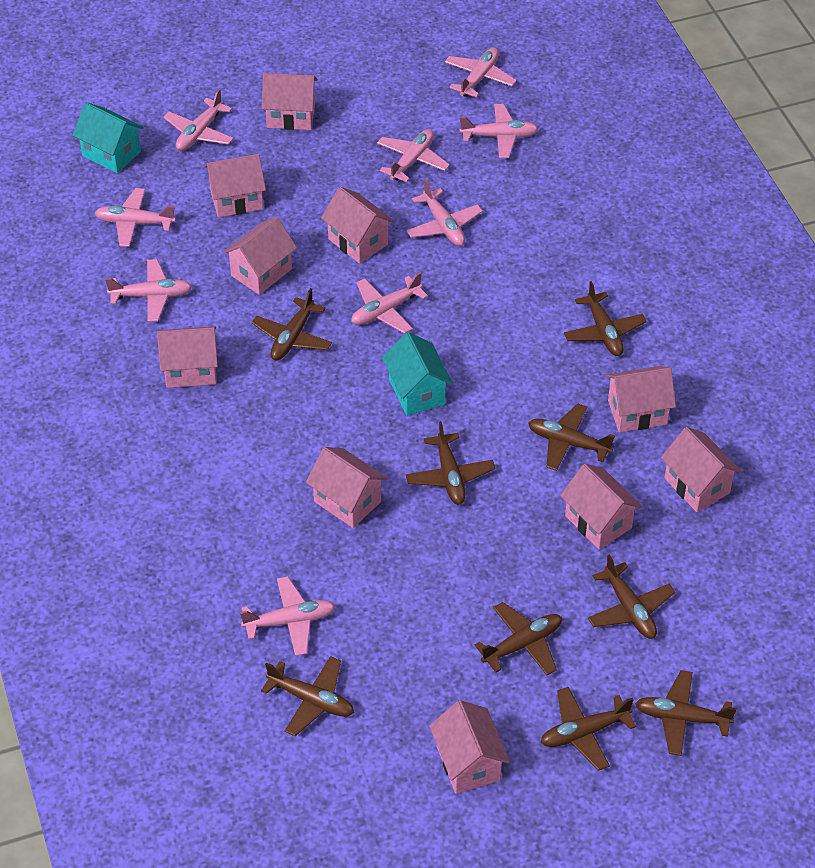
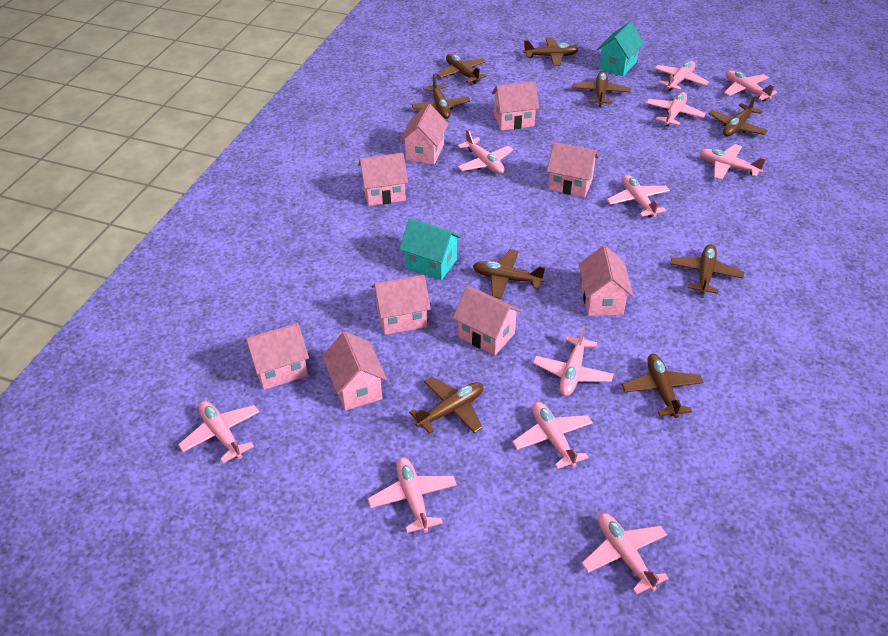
pink house: 10 -> 9
pink plane: 9 -> 11

